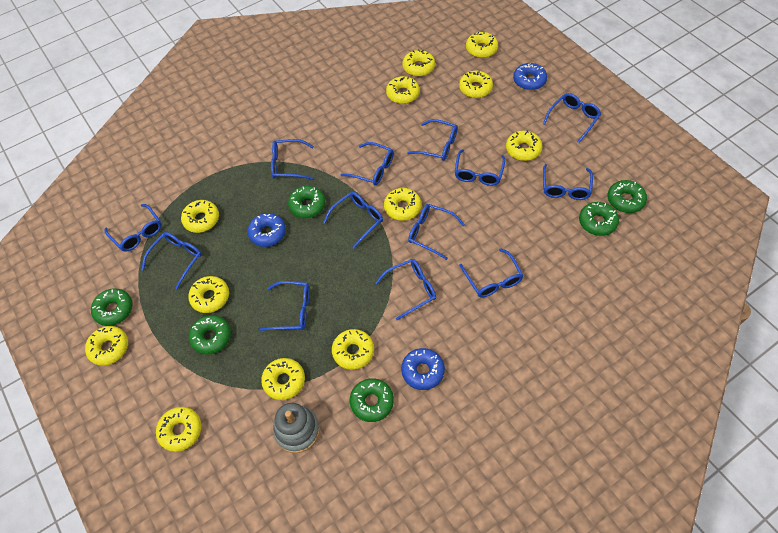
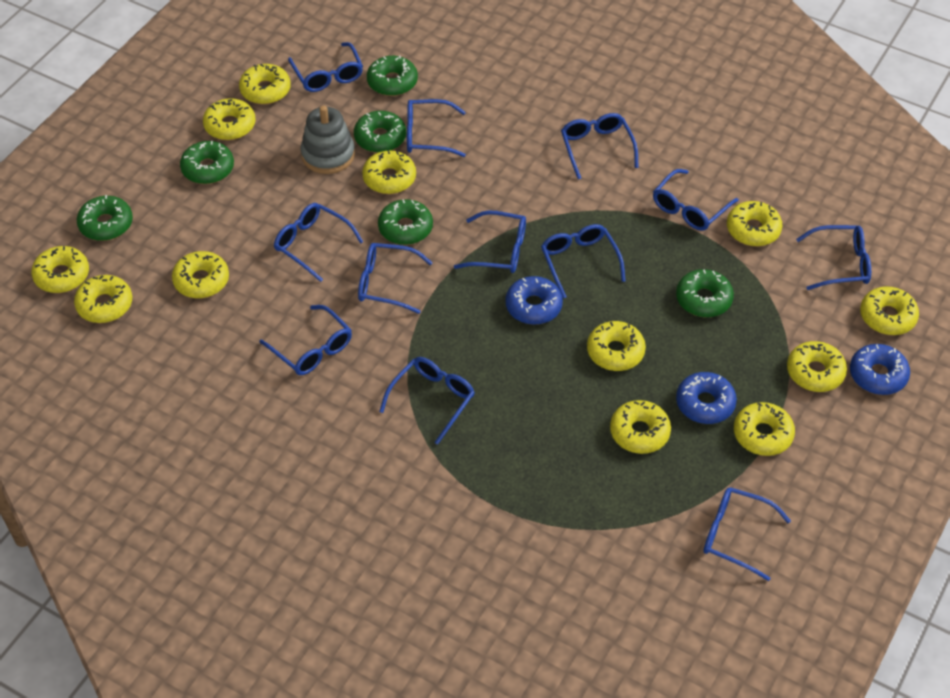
blue glasses: 13 -> 12

